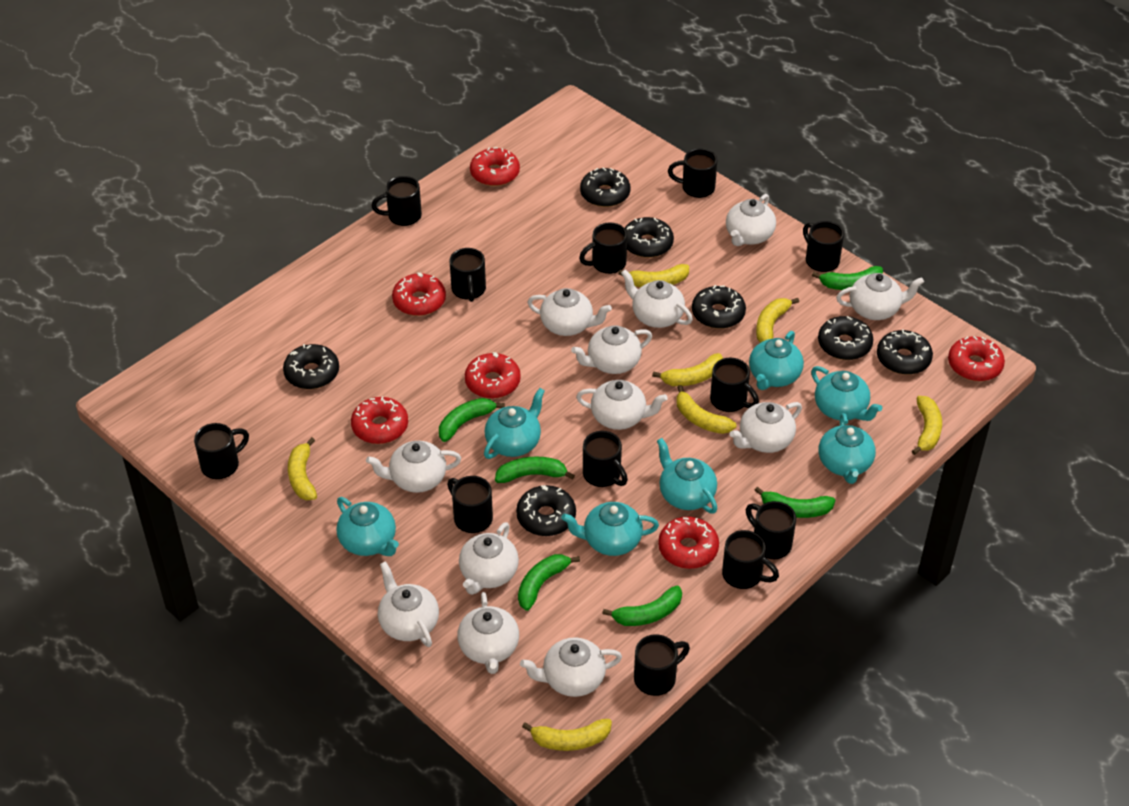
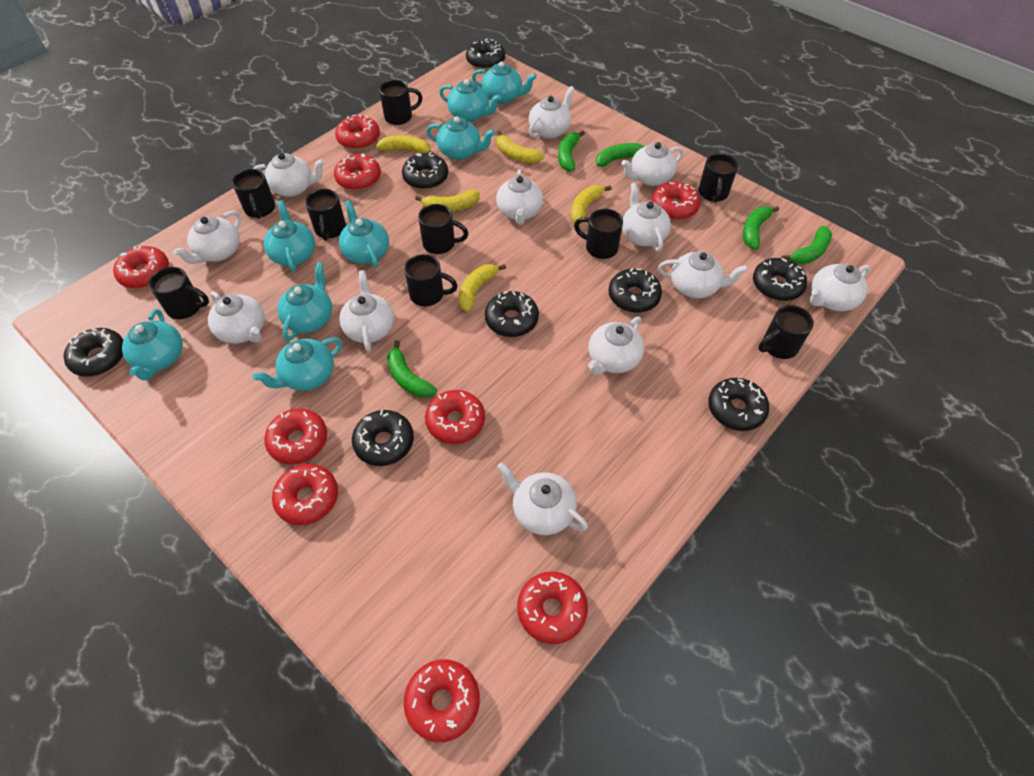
black donut: 7 -> 8
black mug: 12 -> 9
green banana: 6 -> 5
red donut: 6 -> 9
turquoise teapot: 7 -> 8
yellow banana: 7 -> 5

